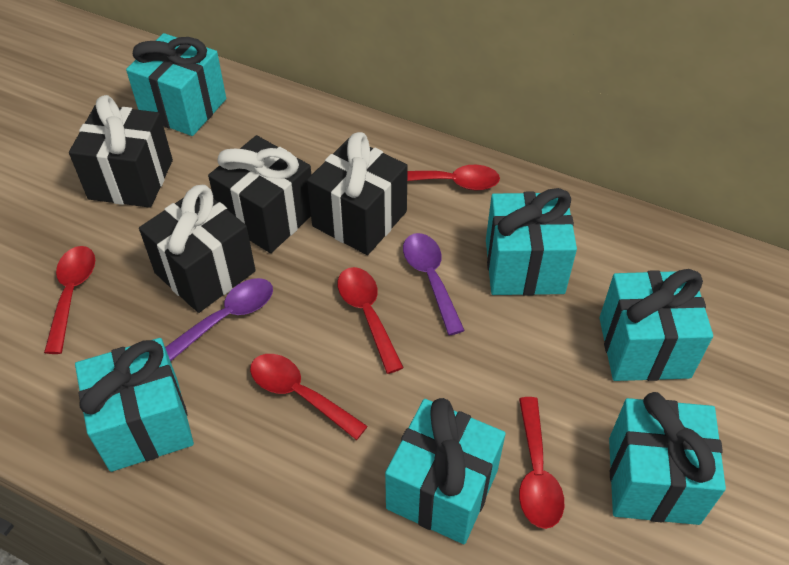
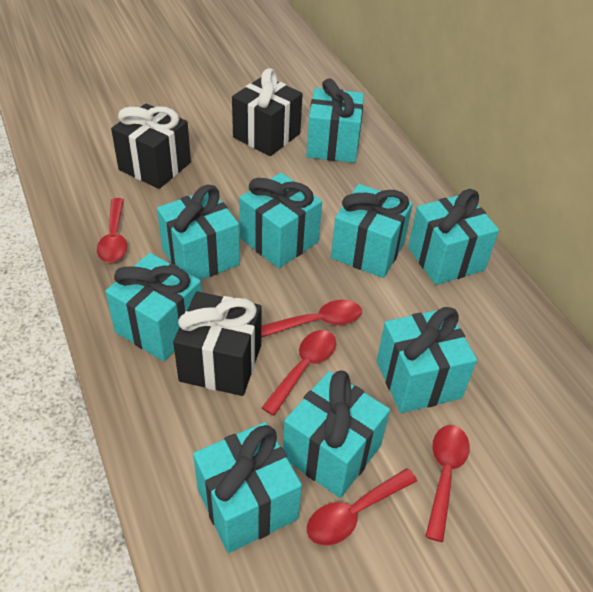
black gift: 4 -> 3
purple spoon: 2 -> 0
turquoise gift: 6 -> 9

